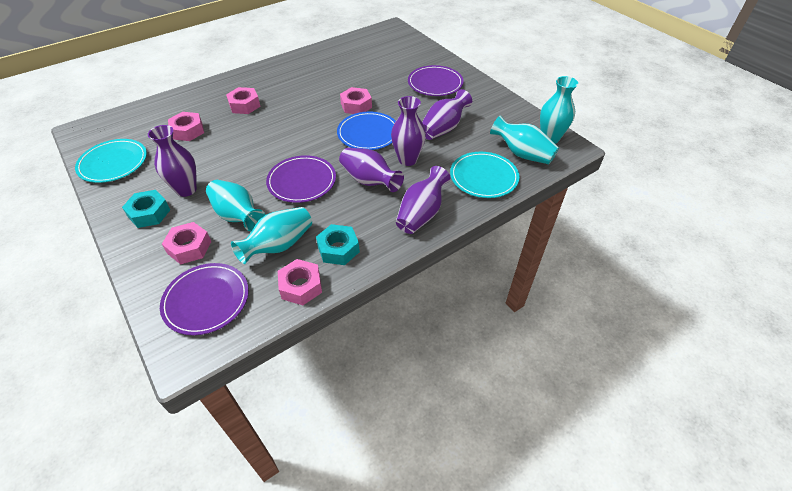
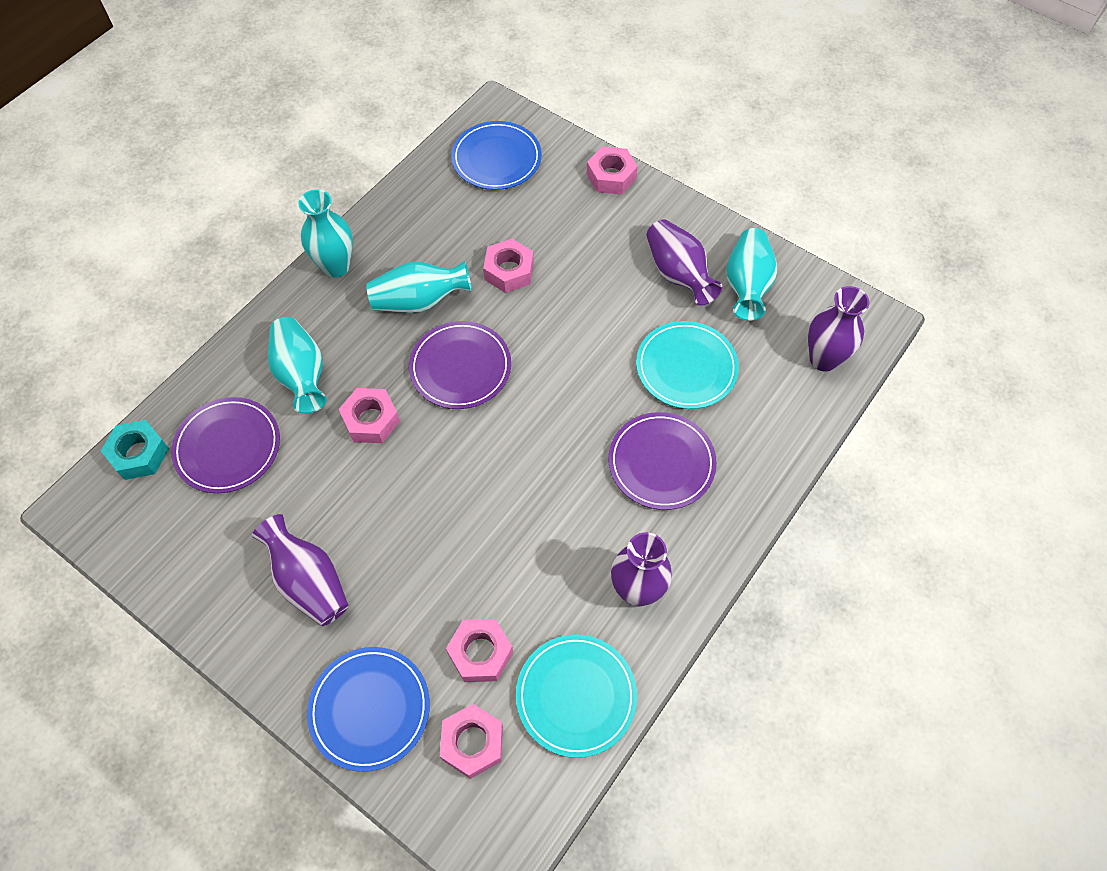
blue plate: 1 -> 2
purple vase: 5 -> 4
turquoise nut: 2 -> 1

